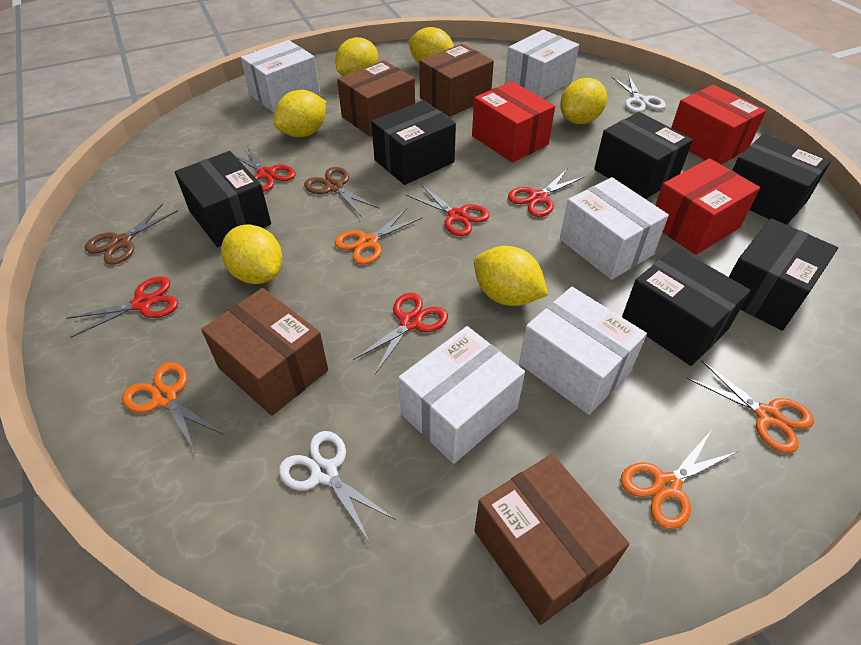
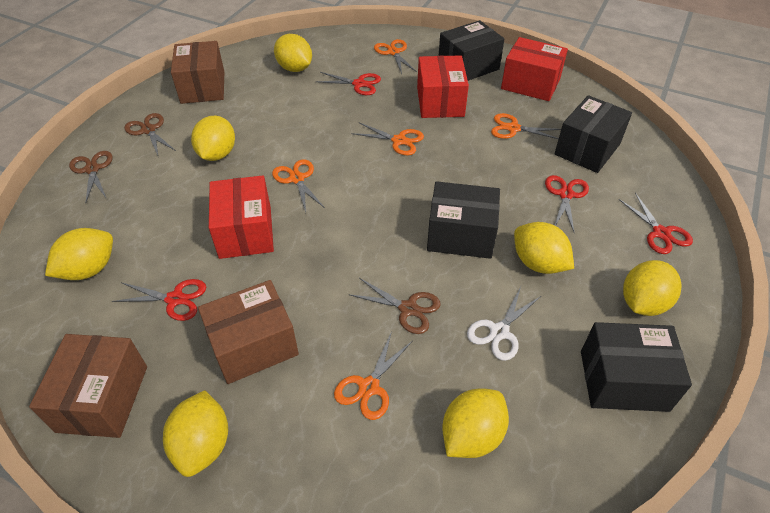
black box: 6 -> 4
brown box: 4 -> 3
brown scissors: 2 -> 3
orange scissors: 4 -> 5
red scissors: 5 -> 4
white box: 5 -> 0
white scissors: 2 -> 1
yellow lemon: 6 -> 7

